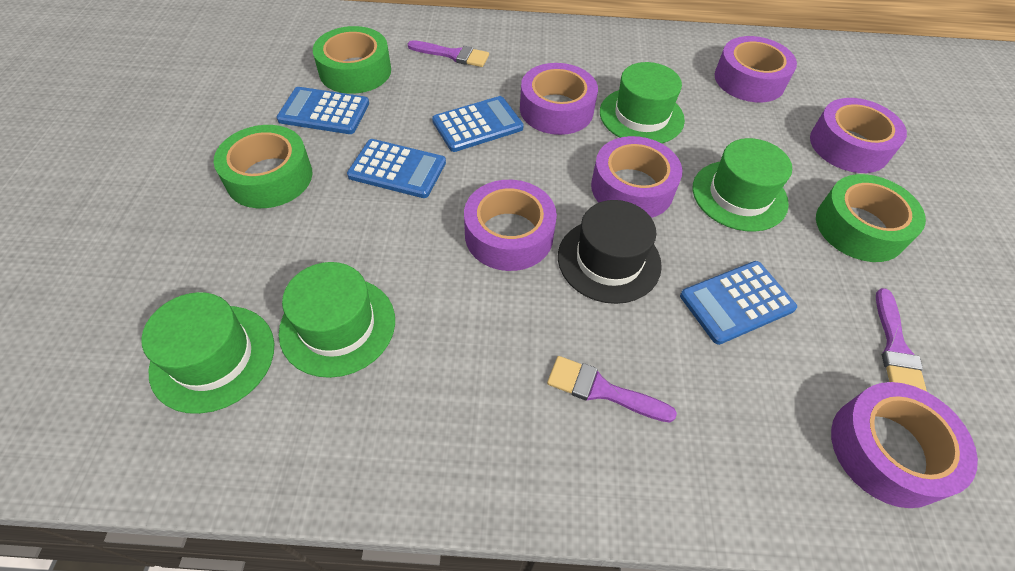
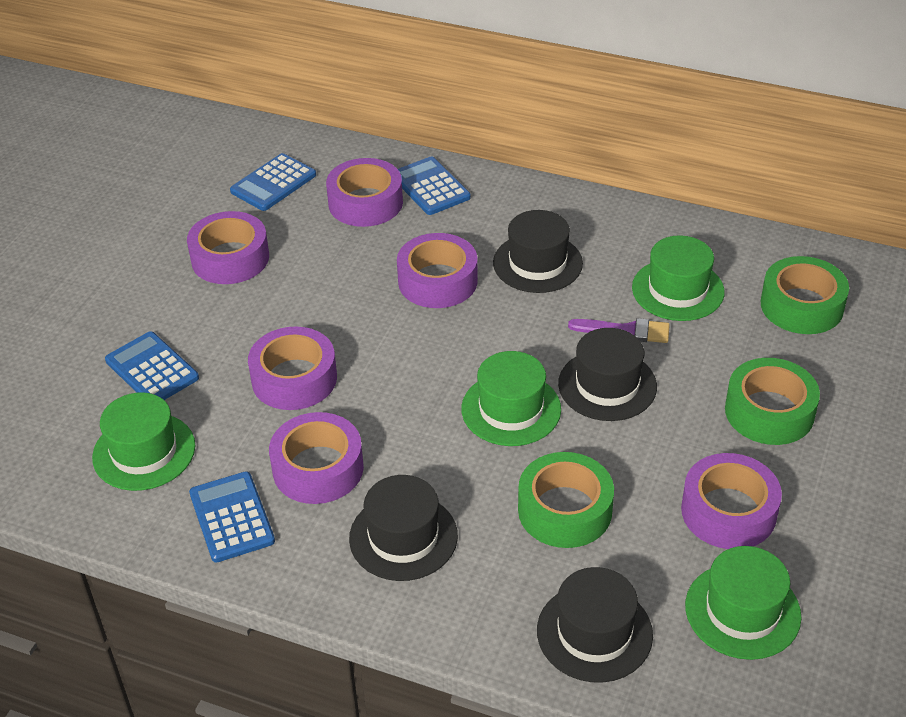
black hat: 1 -> 4
purple brush: 3 -> 1

